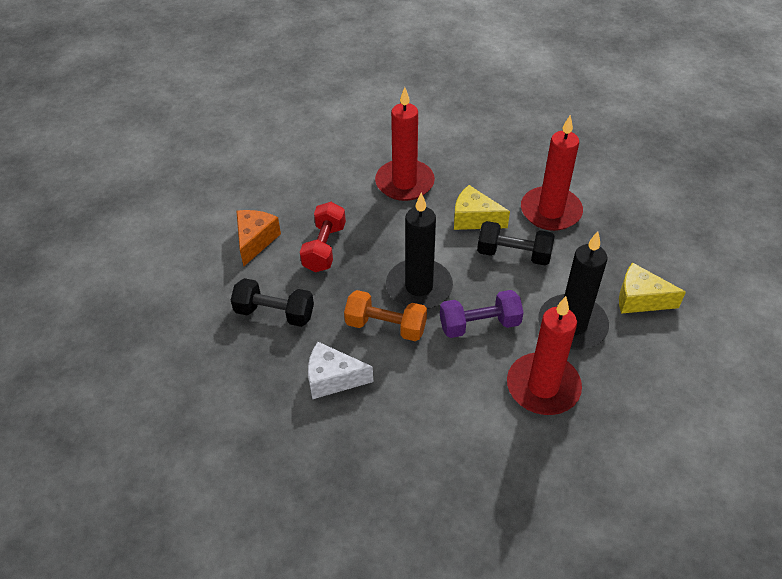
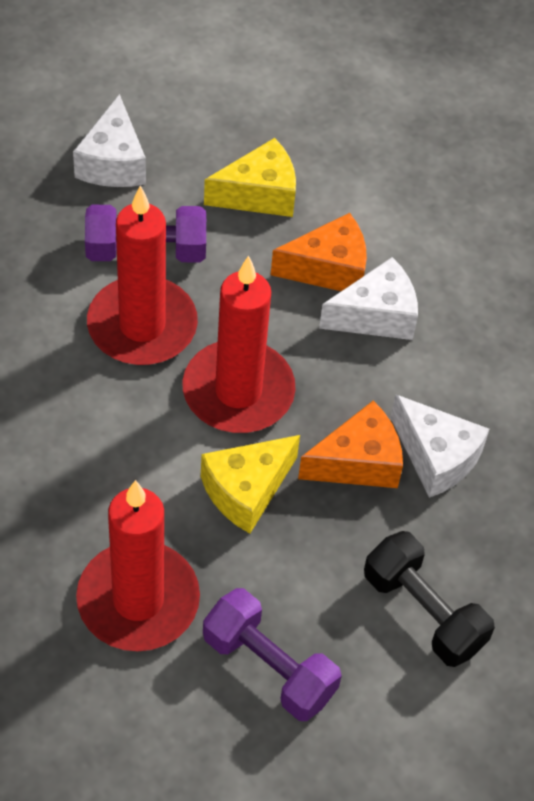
black candle: 2 -> 0
black dumbbell: 2 -> 1
orange cheese: 1 -> 2
orange dumbbell: 1 -> 0
purple dumbbell: 1 -> 2
red dumbbell: 1 -> 0
white cheese: 1 -> 3

